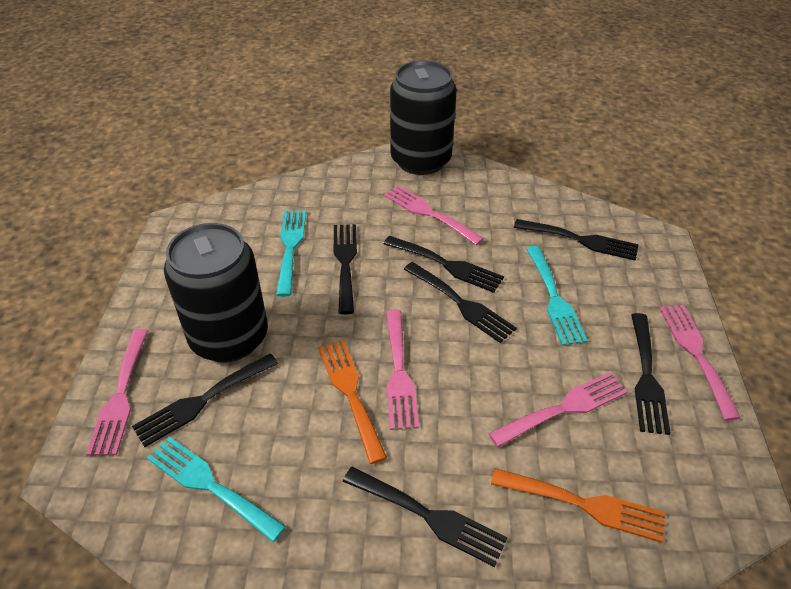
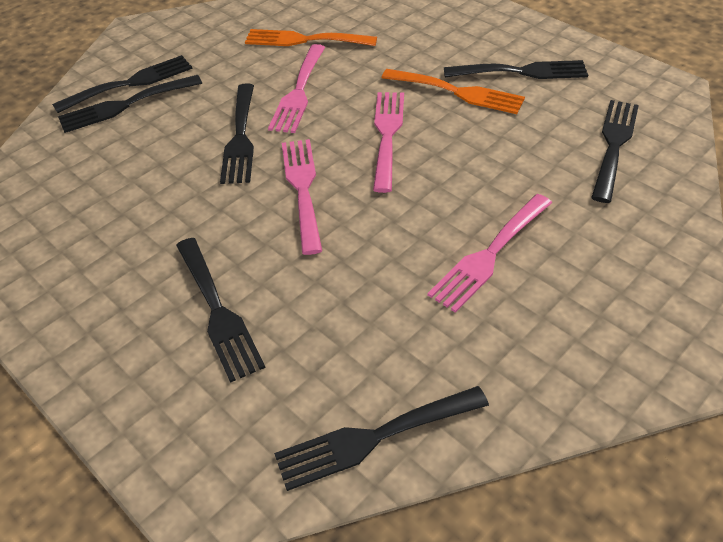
black can: 2 -> 0
pink fork: 5 -> 4
turquoise fork: 3 -> 0

